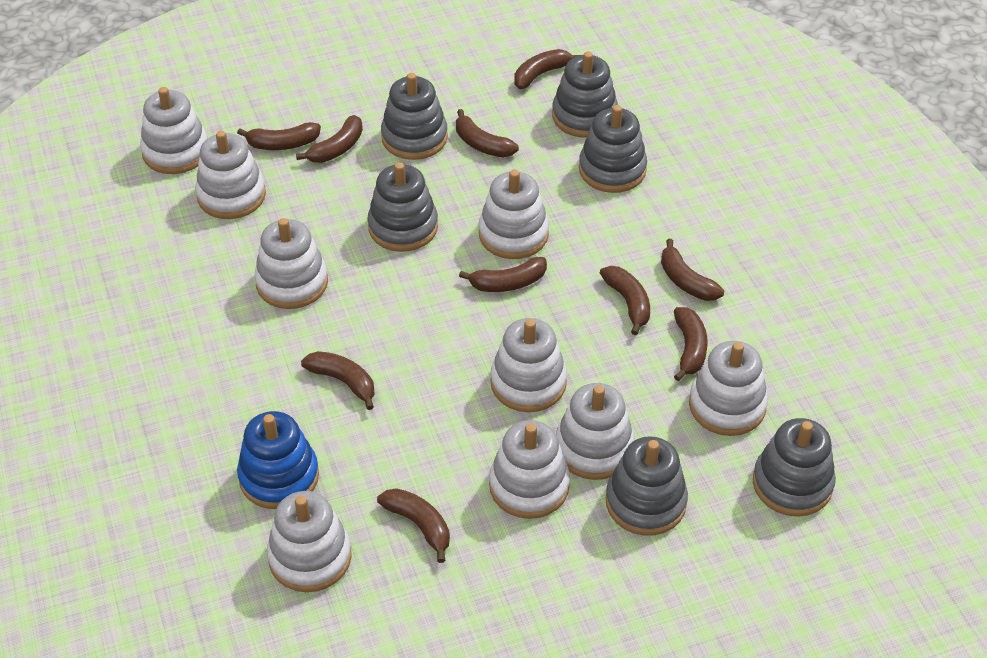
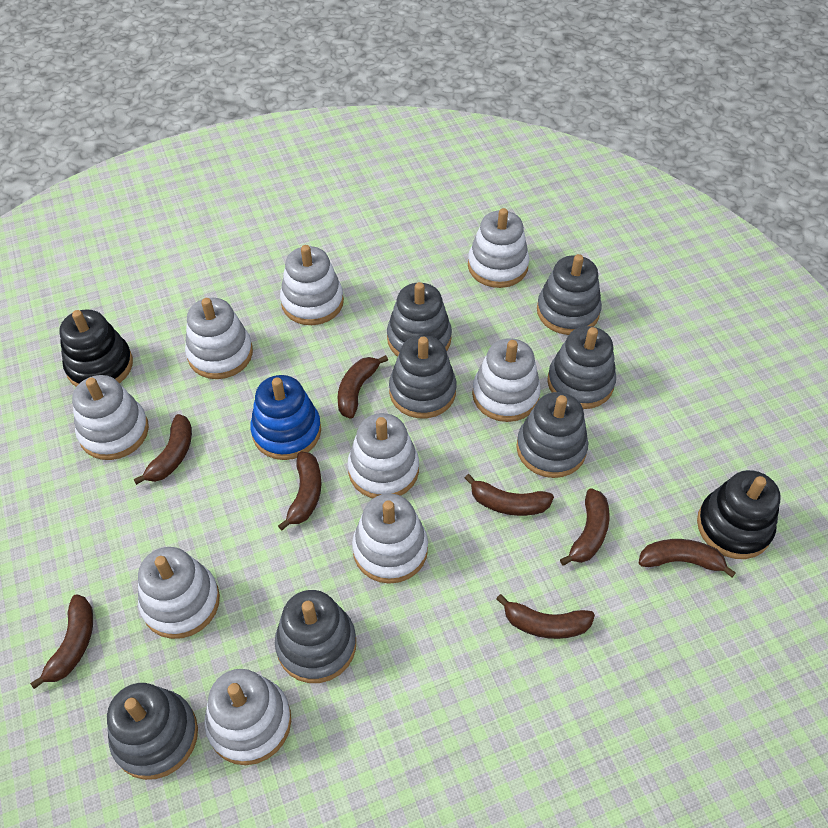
black stacking toy: 0 -> 2
brown banana: 10 -> 8
grey stacking toy: 6 -> 7

